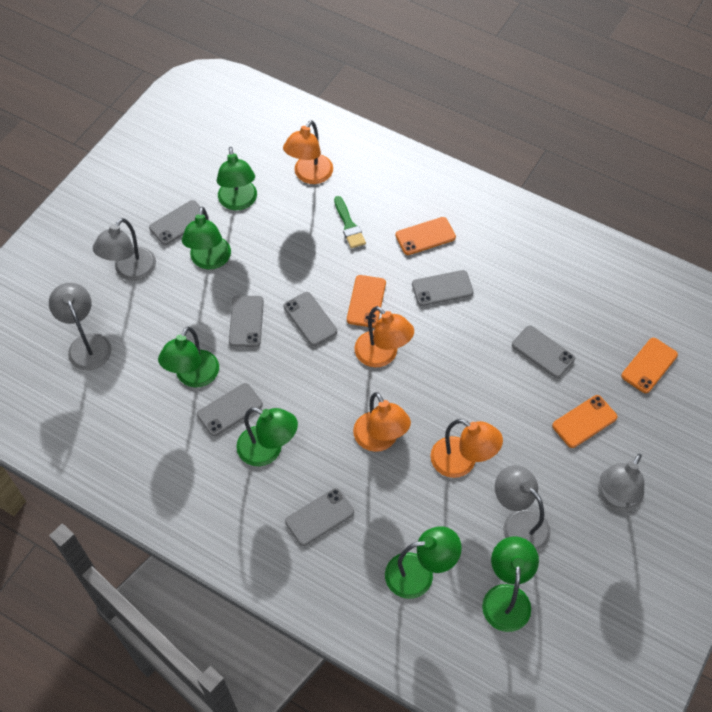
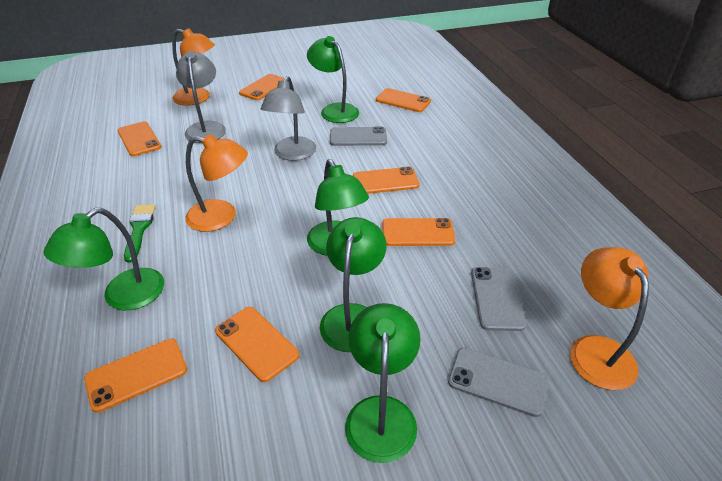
green lamp: 6 -> 5
grey lamp: 4 -> 2
grey phone: 7 -> 3
orange lamp: 4 -> 3
orange phone: 4 -> 7

